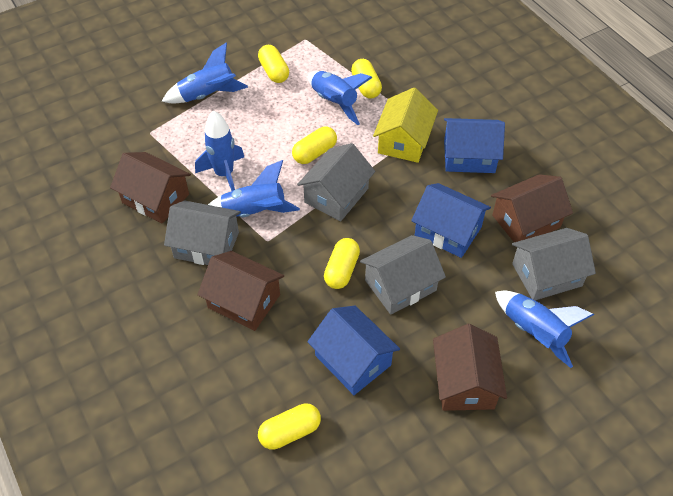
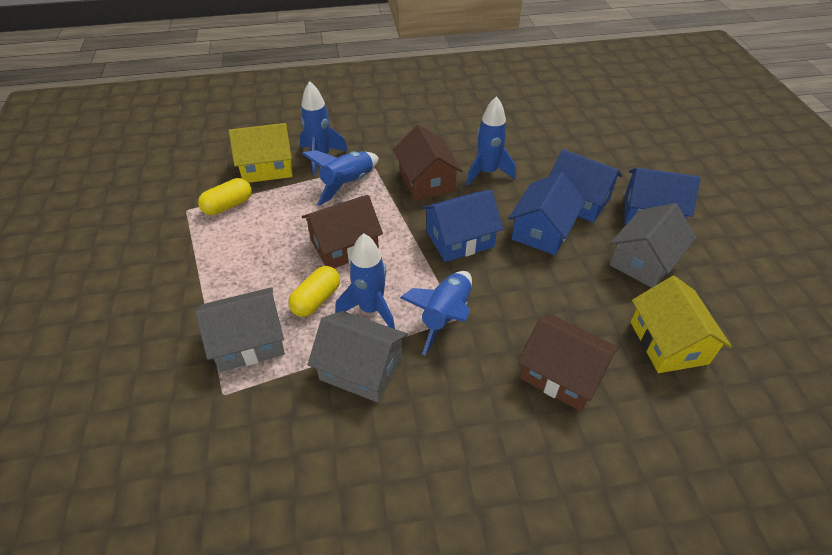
blue house: 3 -> 4
brown house: 4 -> 3
grey house: 4 -> 3
yellow capsule: 5 -> 2
yellow house: 1 -> 2

